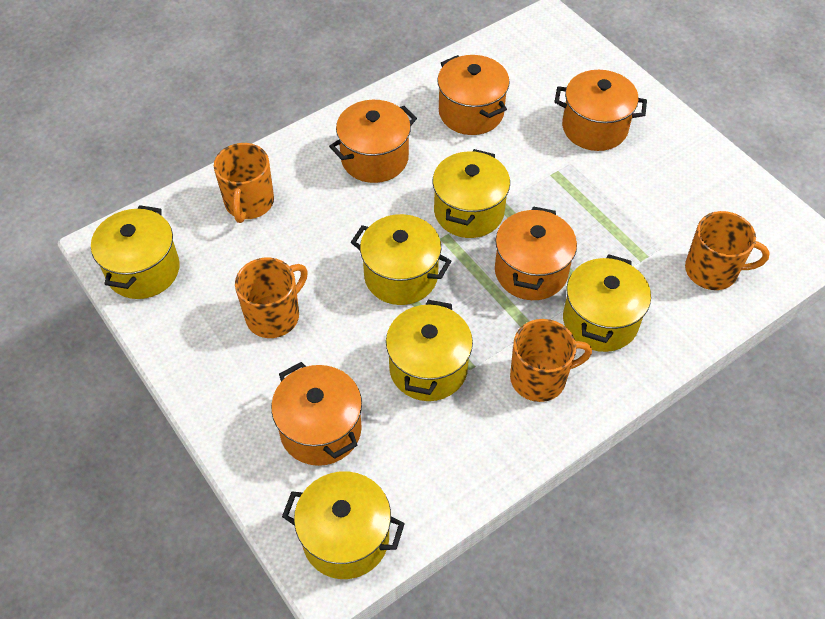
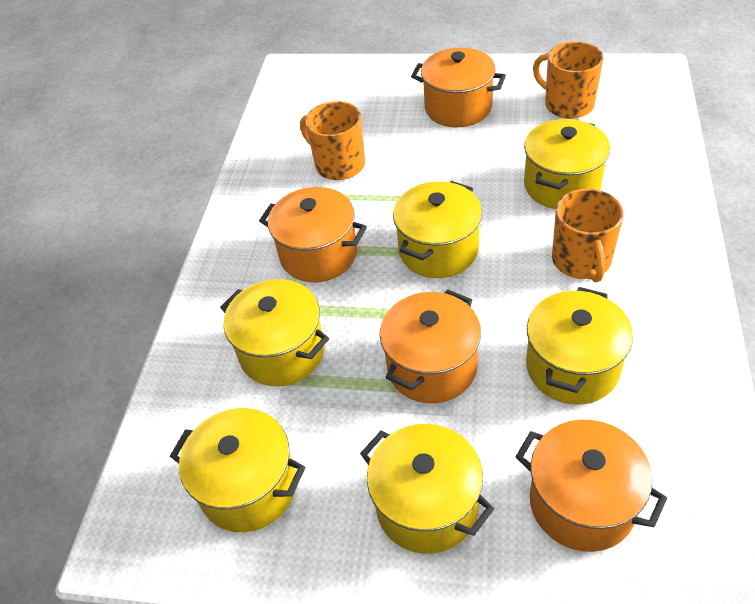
orange mug: 4 -> 3
orange pot: 5 -> 4

